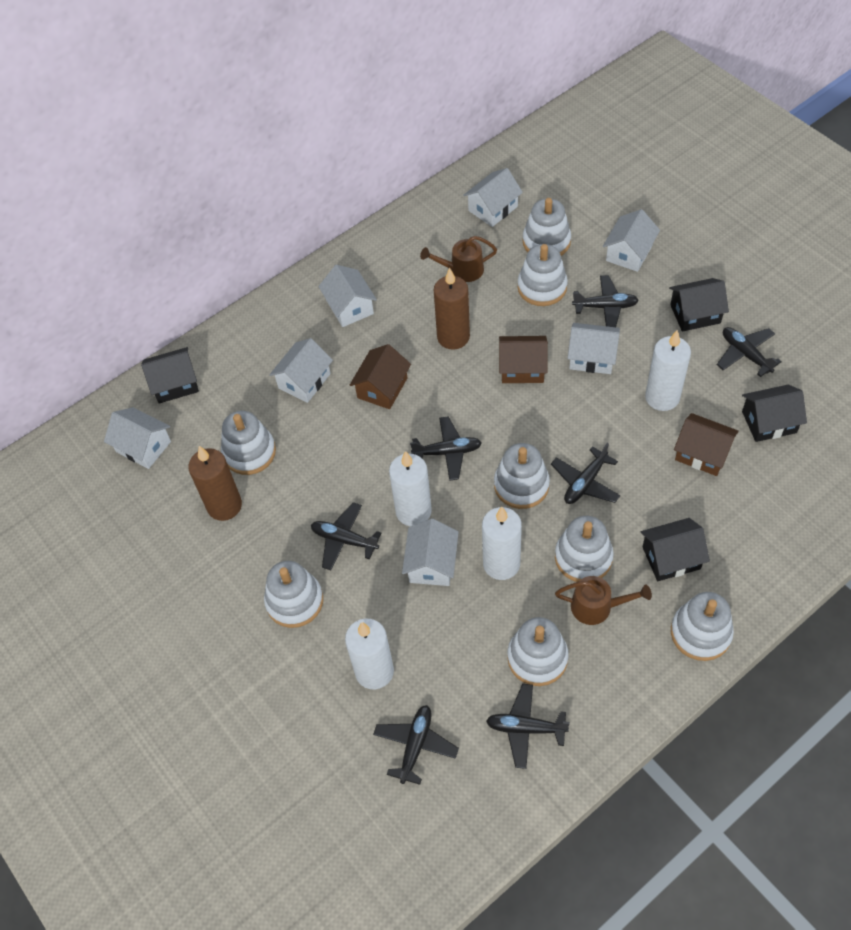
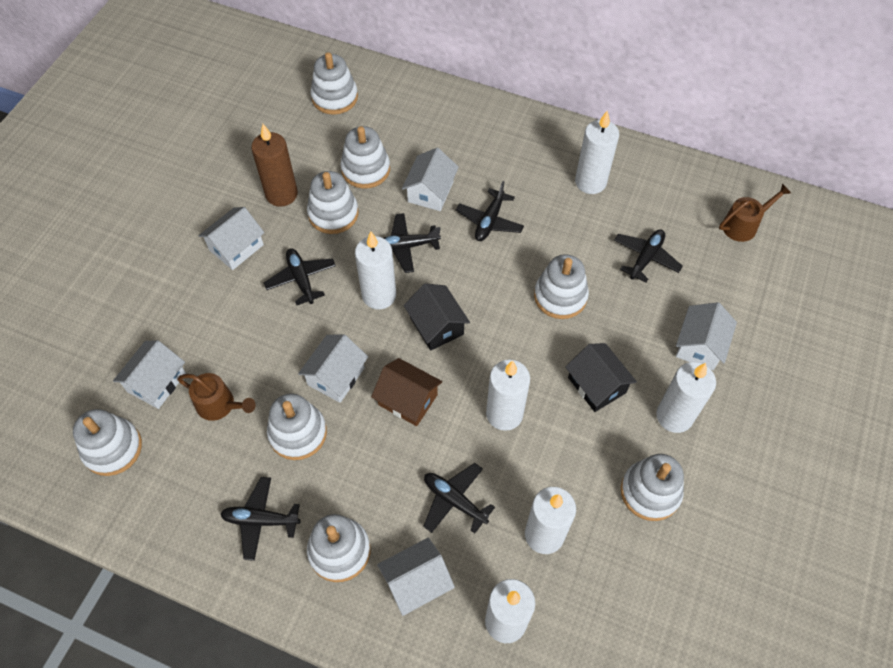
black house: 4 -> 2
black plane: 7 -> 6
brown candle: 2 -> 1
brown house: 3 -> 1
white candle: 4 -> 6
white house: 7 -> 6

